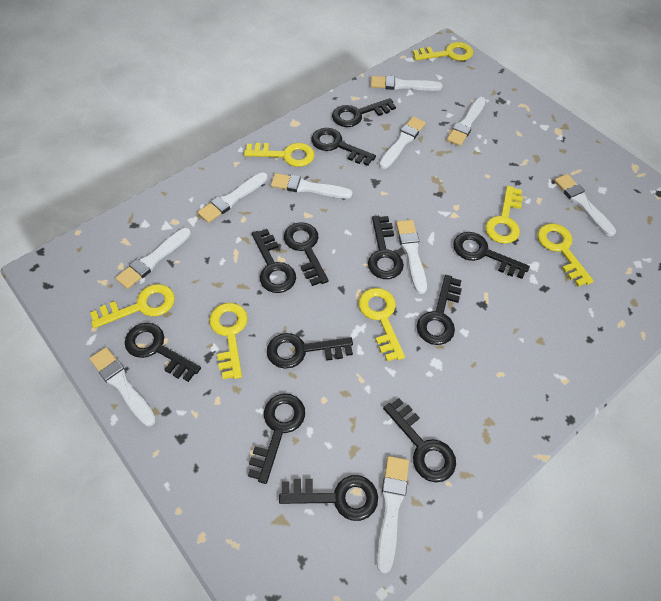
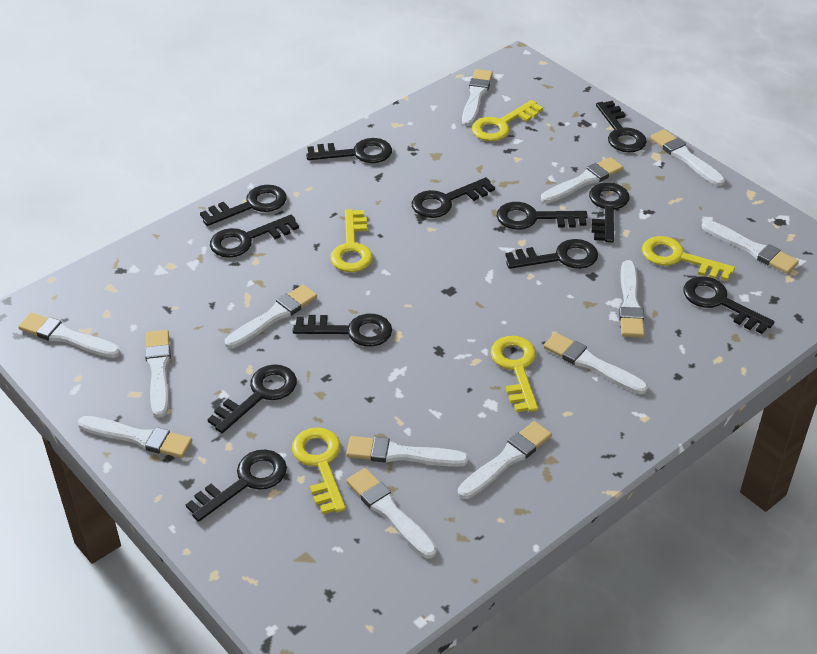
white brush: 10 -> 13
yellow key: 7 -> 5

